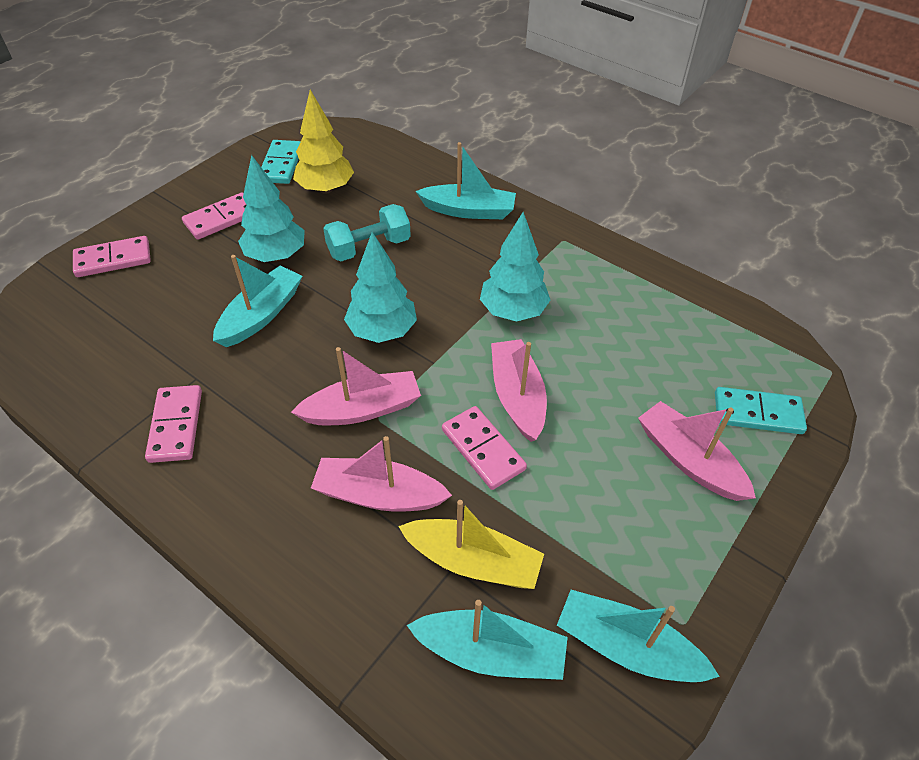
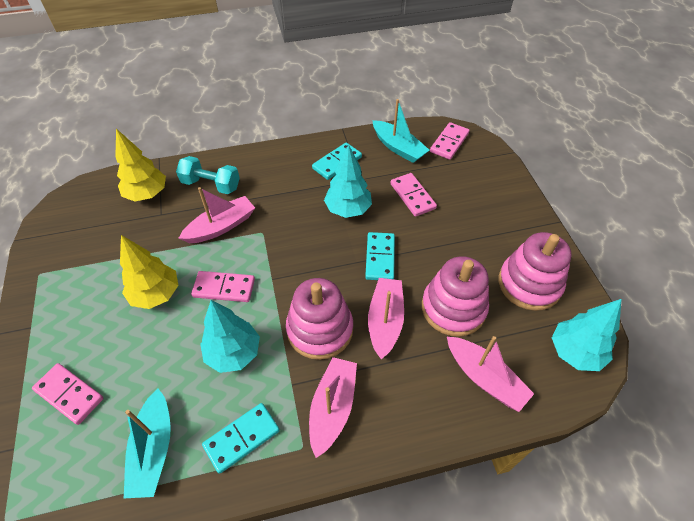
pink stacking toy: 0 -> 3
turquoise boat: 4 -> 2
turquoise domino: 2 -> 3
yellow boat: 1 -> 0
yellow tree: 1 -> 2

